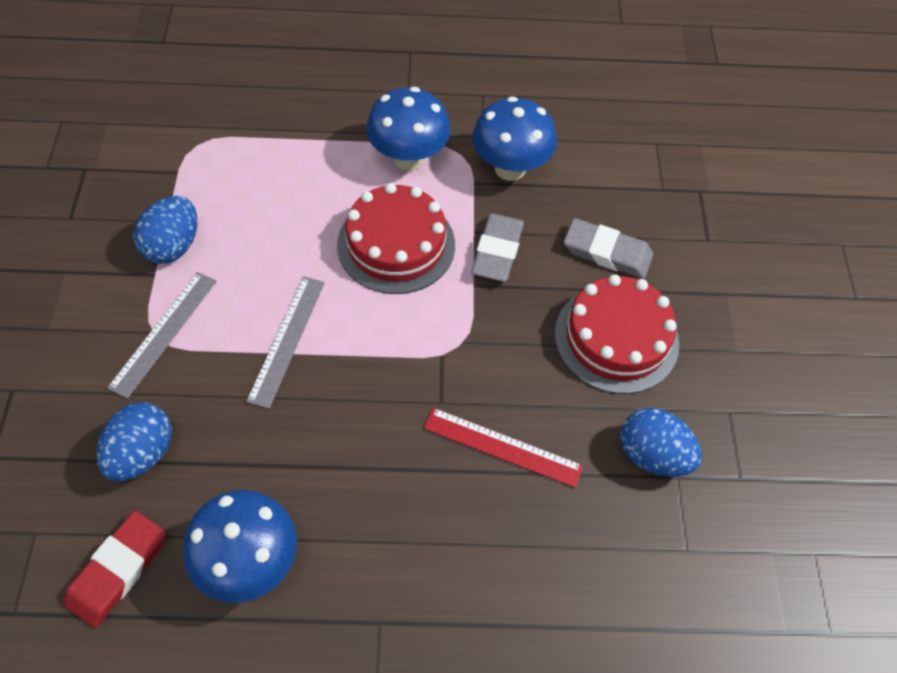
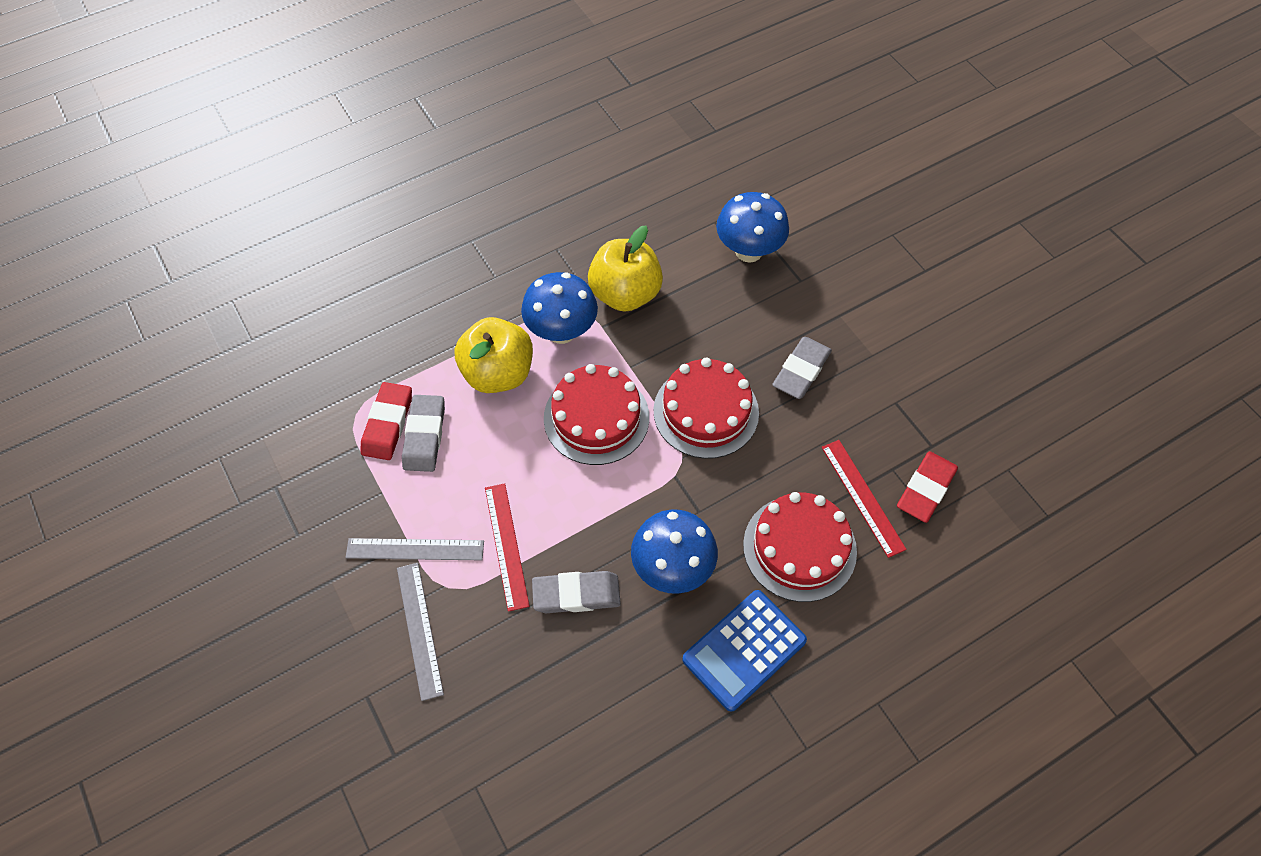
blue calculator: 0 -> 1
blue egg: 3 -> 0
grey eraser: 2 -> 3
red cake: 2 -> 3
red eraser: 1 -> 2
red ruler: 1 -> 2
yellow apple: 0 -> 2

